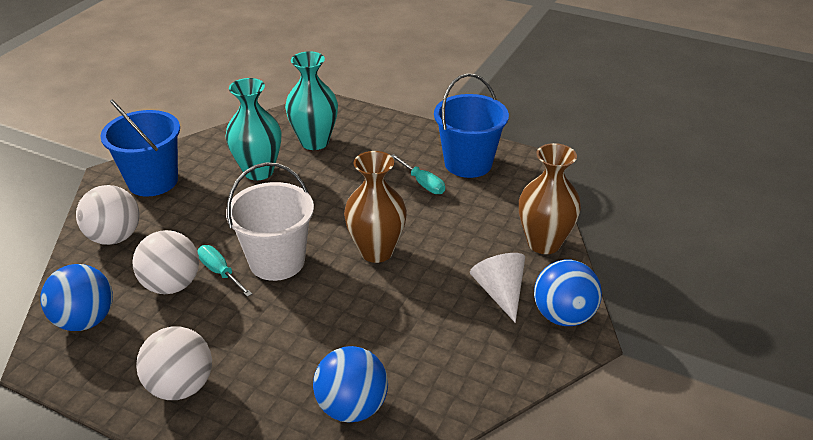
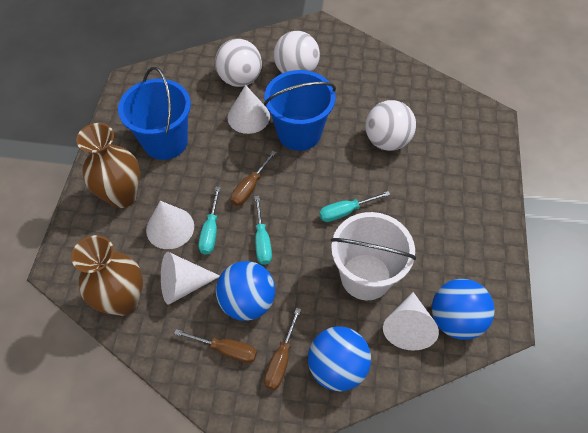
brown screwdriver: 0 -> 3
turquoise screwdriver: 2 -> 3
turquoise vase: 2 -> 0
white cone: 1 -> 4

